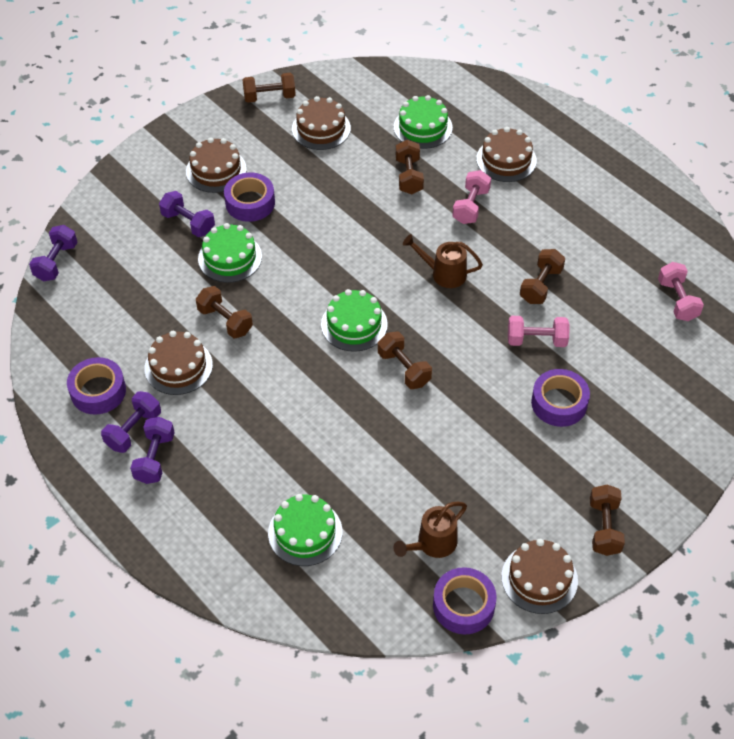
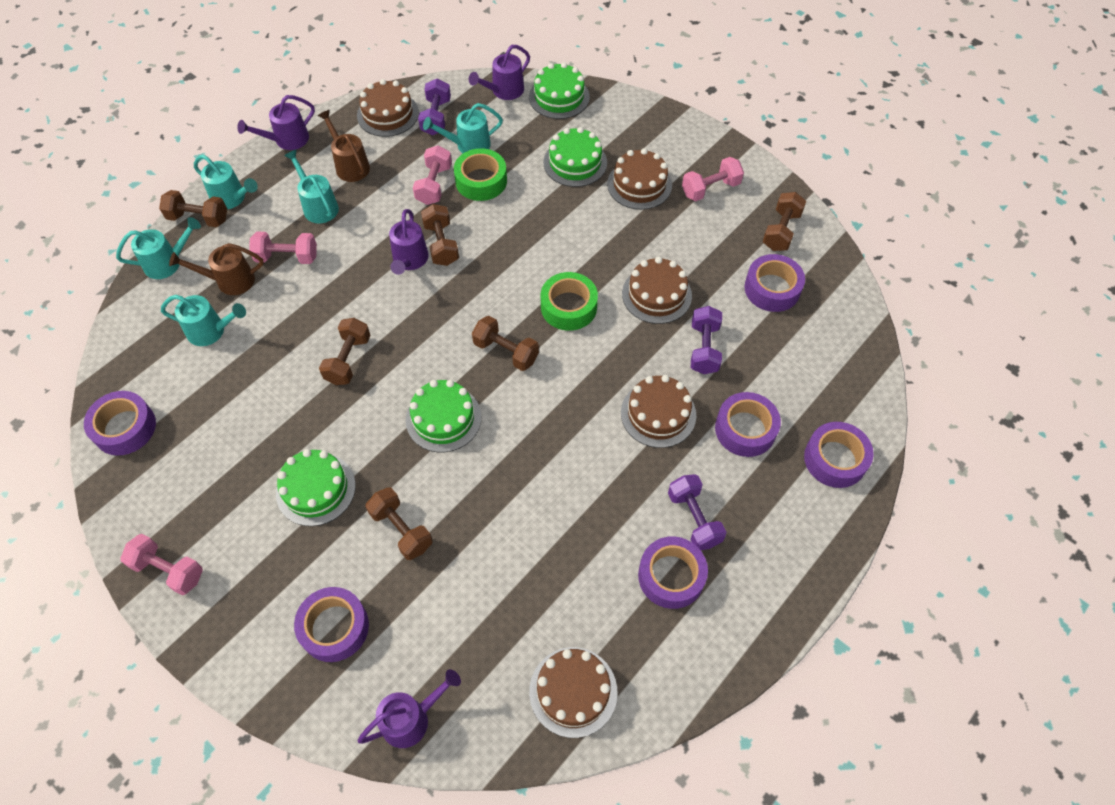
green tape: 0 -> 2
pink dumbbell: 3 -> 4
purple dumbbell: 4 -> 3
purple tape: 4 -> 6
purple watering can: 0 -> 4
turquoise watering can: 0 -> 5

